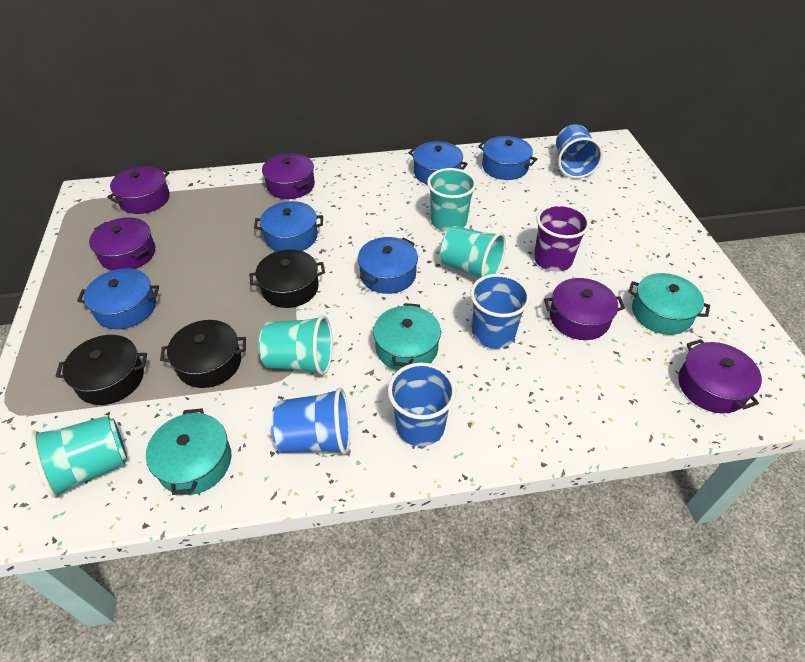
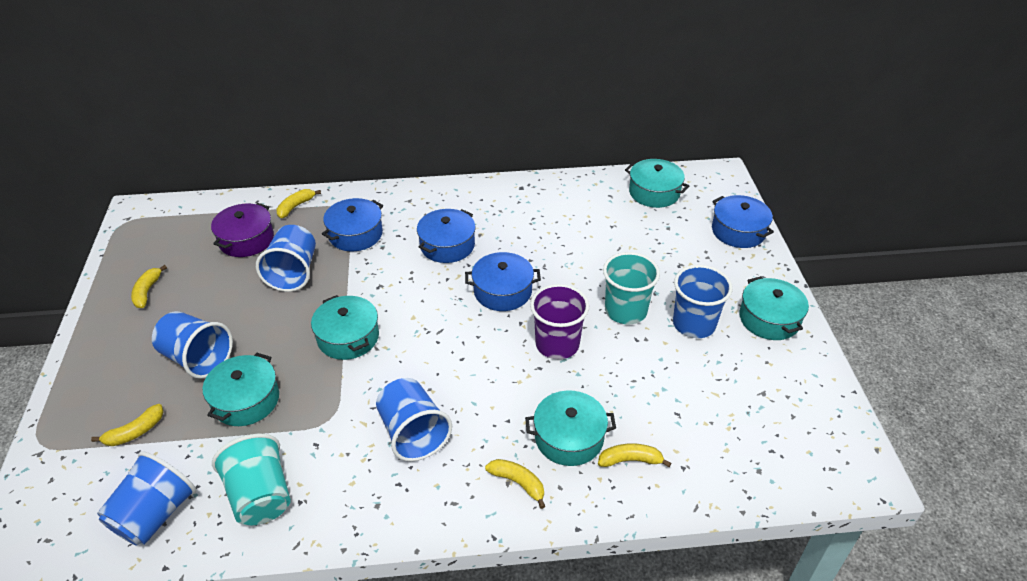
black pot: 3 -> 0
blue cup: 4 -> 5
blue pot: 5 -> 4
purple pot: 5 -> 1
turquoise cup: 4 -> 2
turquoise pot: 3 -> 5
yellow banana: 0 -> 5

